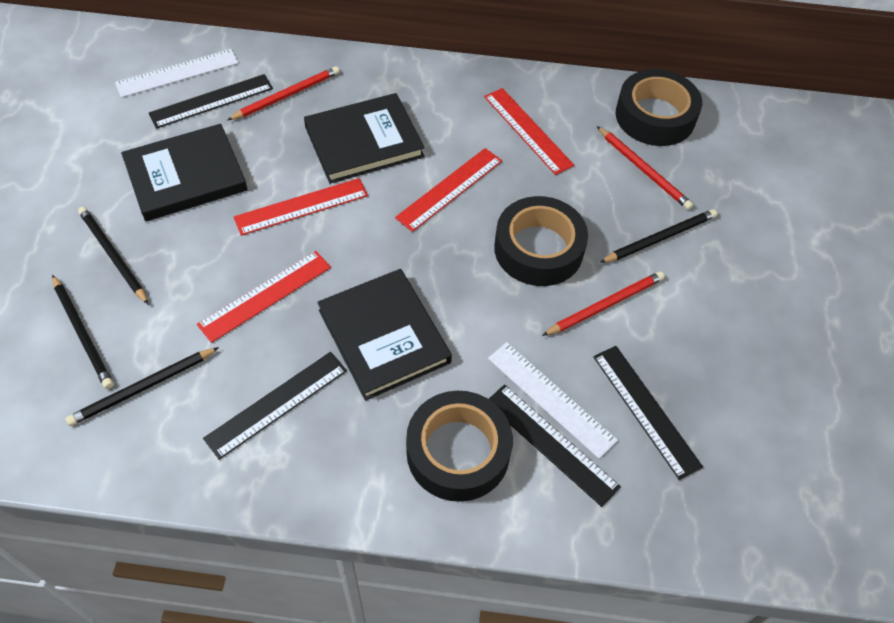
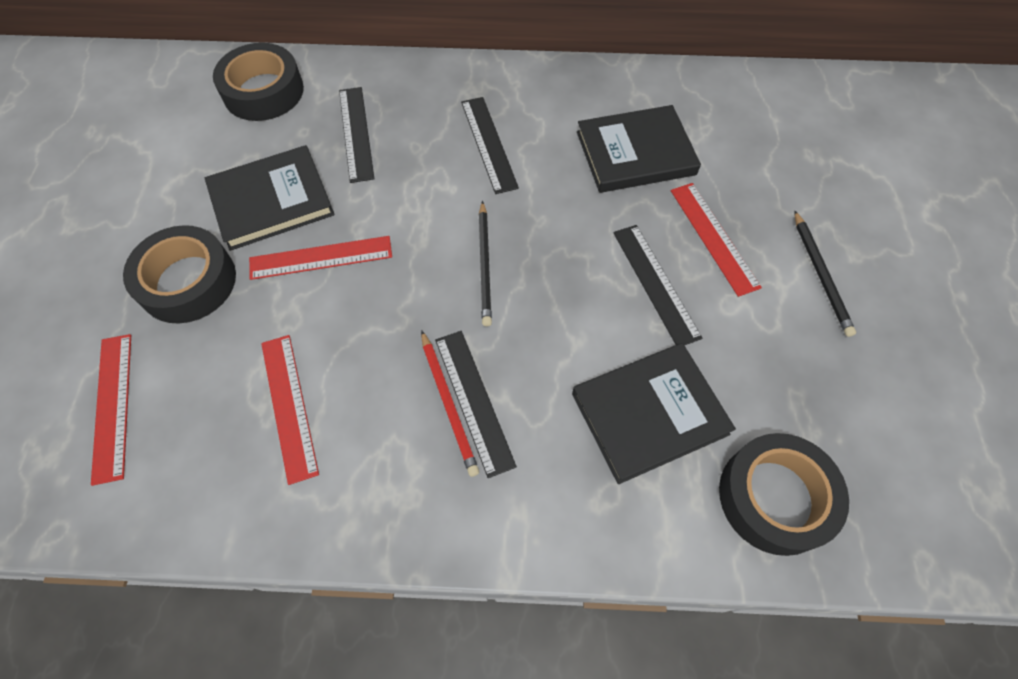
black pencil: 4 -> 2
red pencil: 3 -> 1
white ruler: 2 -> 0

